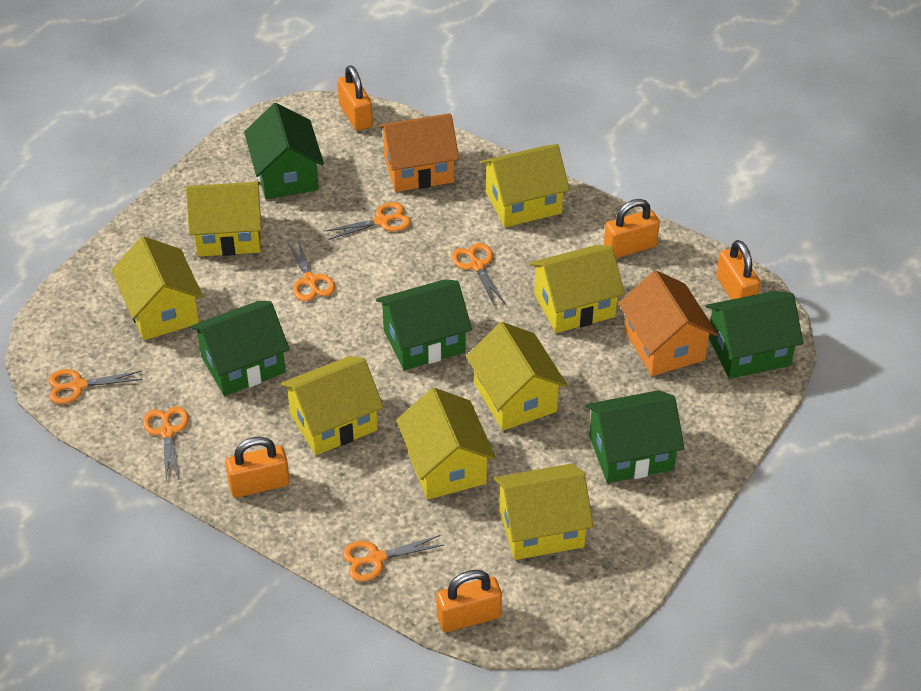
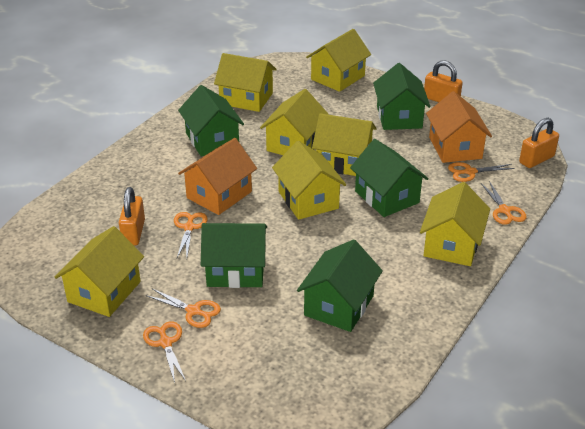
orange padlock: 5 -> 3
orange scissors: 6 -> 5
yellow house: 8 -> 7

